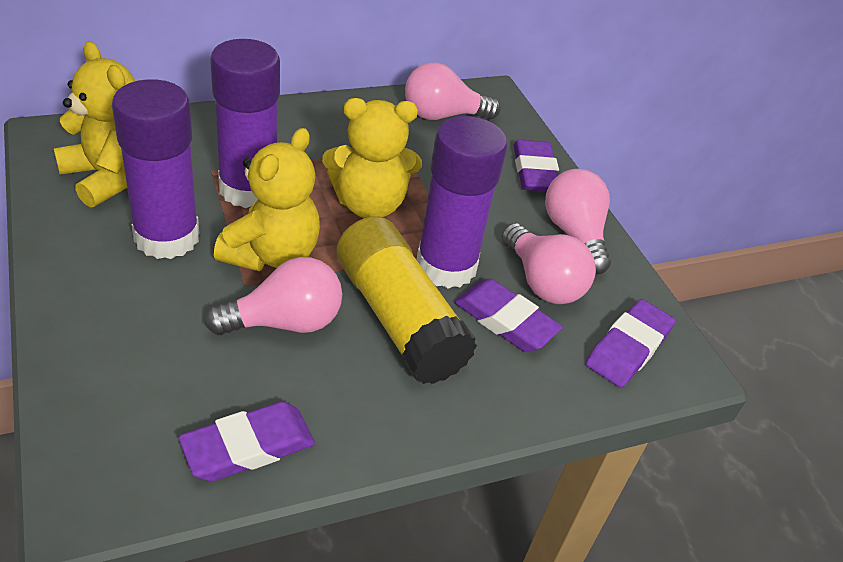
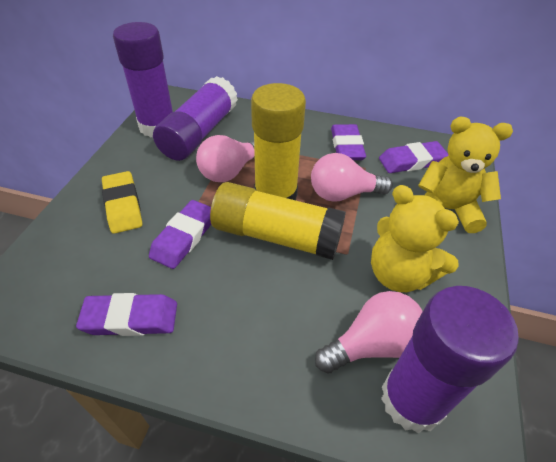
pink light bulb: 4 -> 3
yellow eraser: 0 -> 1
yellow glue stick: 1 -> 2
yellow teddy bear: 3 -> 2

